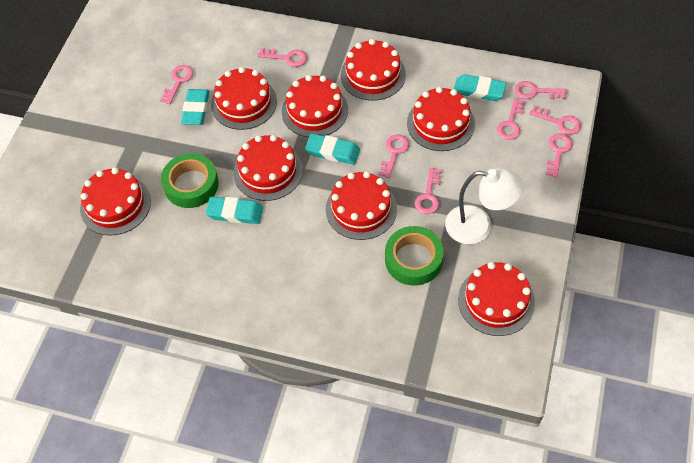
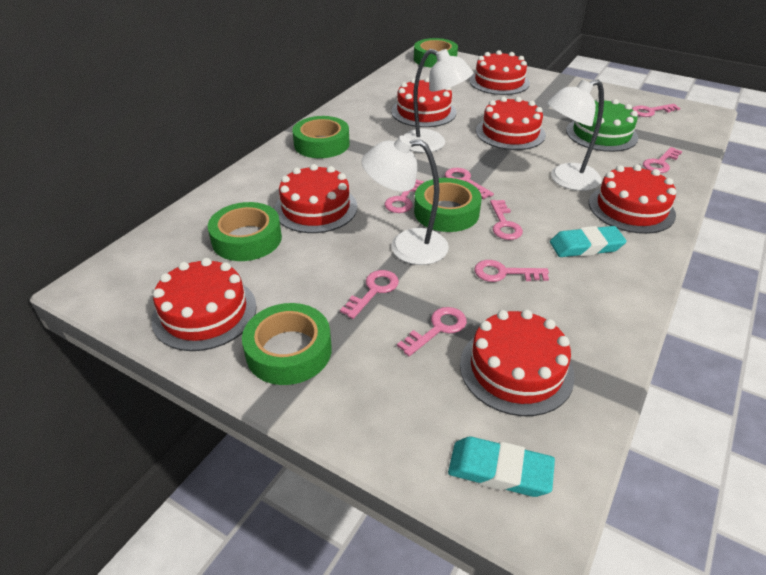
green cake: 0 -> 1
green tape: 2 -> 5
red cake: 8 -> 7
turquoise eraser: 4 -> 2
white lamp: 1 -> 3

